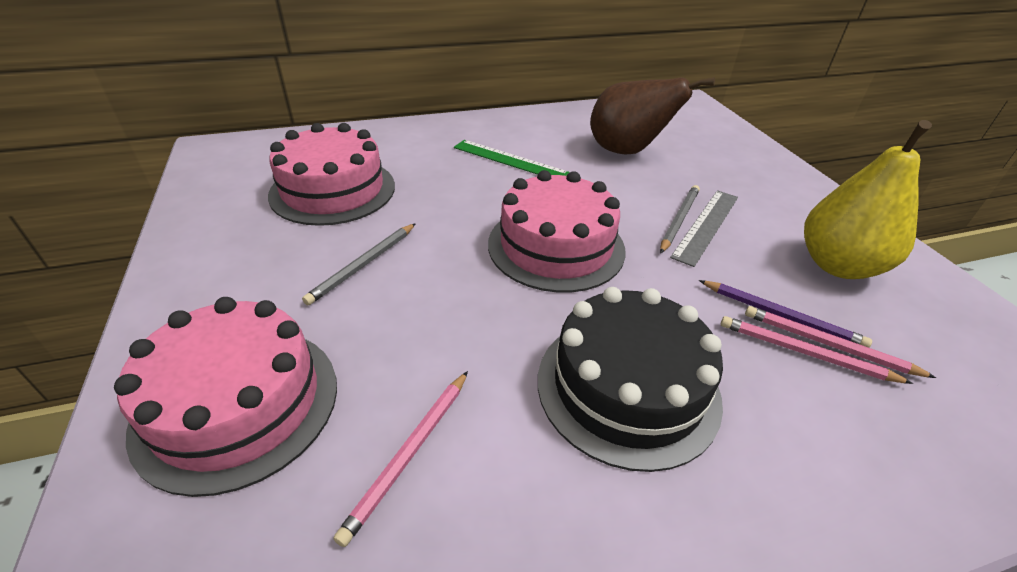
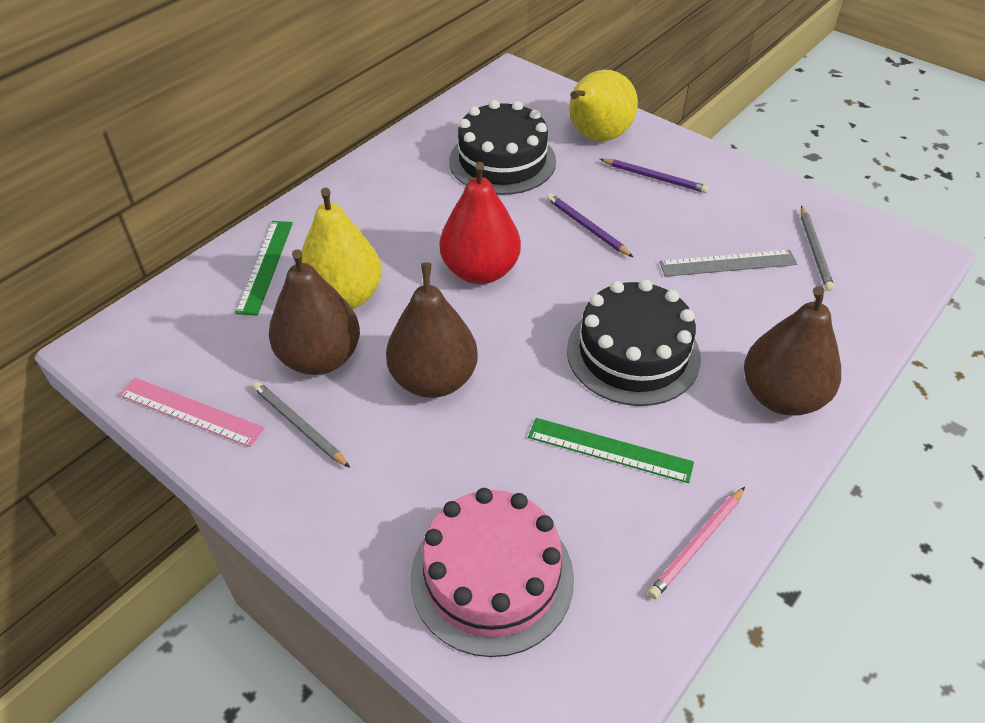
black cake: 1 -> 2
brown pear: 1 -> 3
green ruler: 1 -> 2
pink cake: 3 -> 1
pink pencil: 3 -> 1
pink ruler: 0 -> 1
purple pencil: 1 -> 2
red pear: 0 -> 1
yellow pear: 1 -> 2

